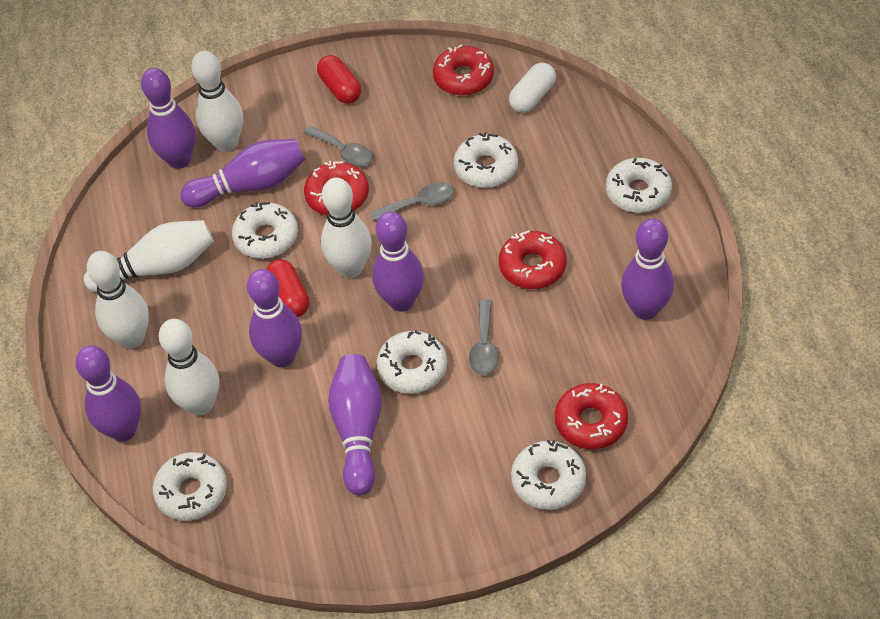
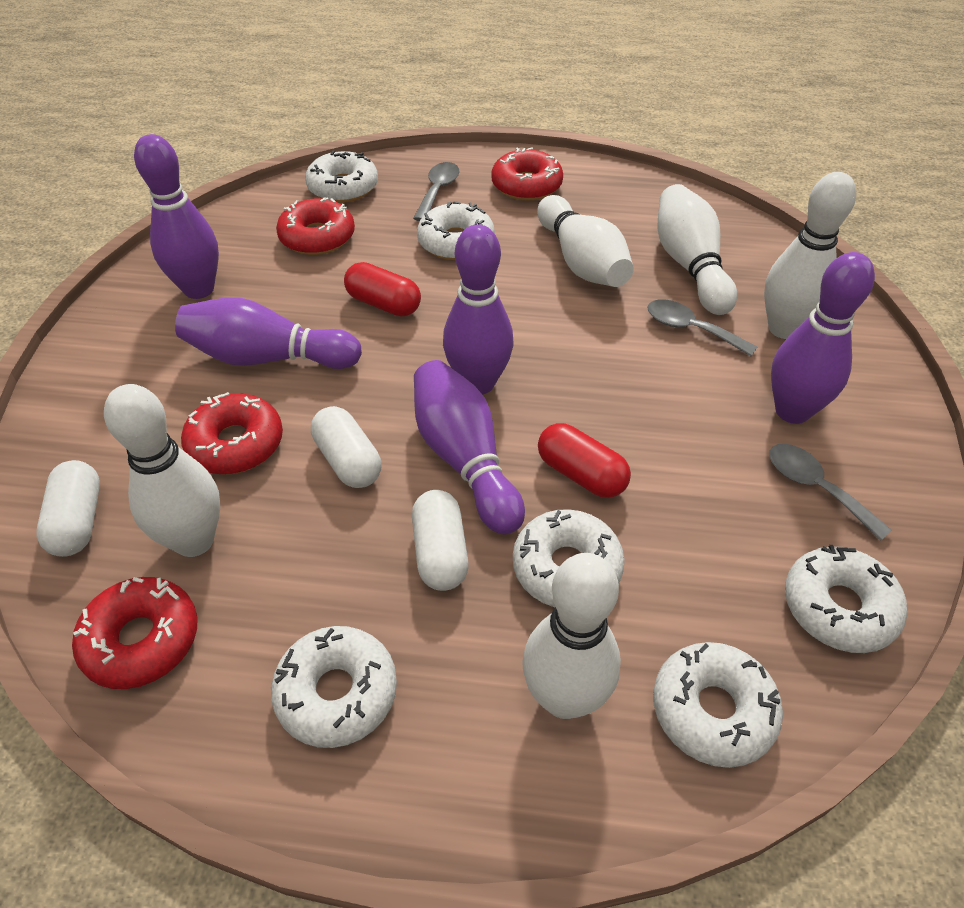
purple bowling pin: 7 -> 5
white capsule: 1 -> 3

